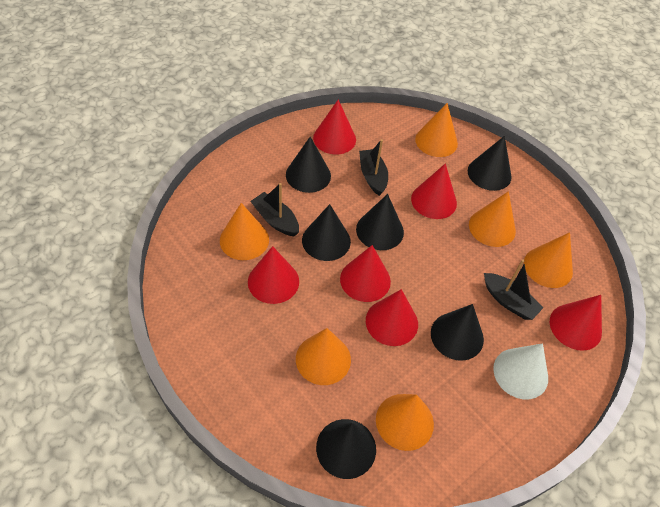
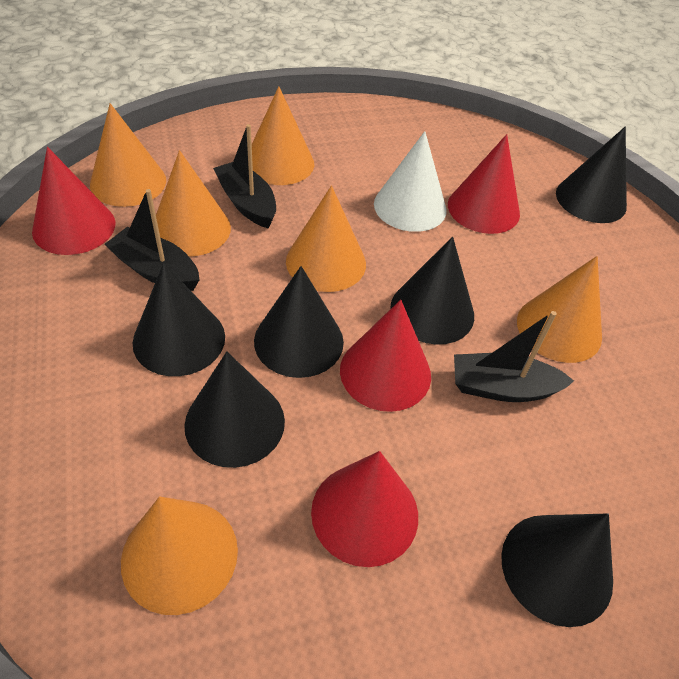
red cone: 6 -> 4

